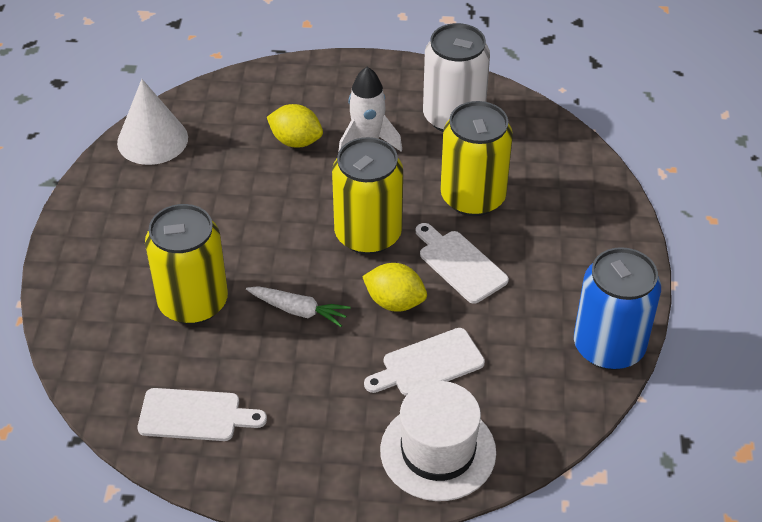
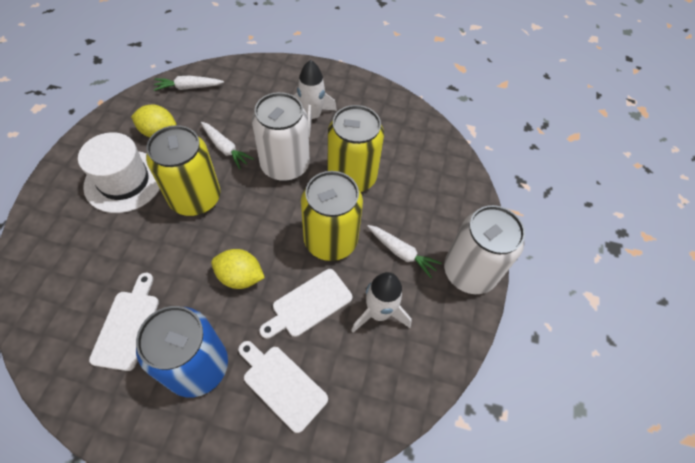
white can: 1 -> 2
white carrot: 1 -> 3
white cone: 1 -> 0
white rocket: 1 -> 2

